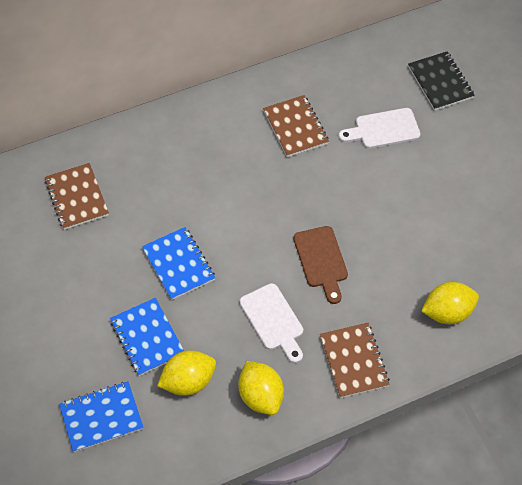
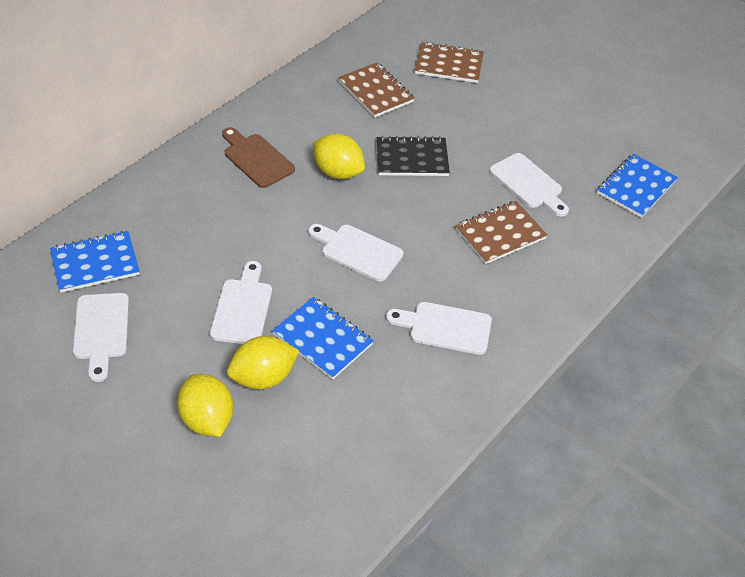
white cutting board: 2 -> 5

